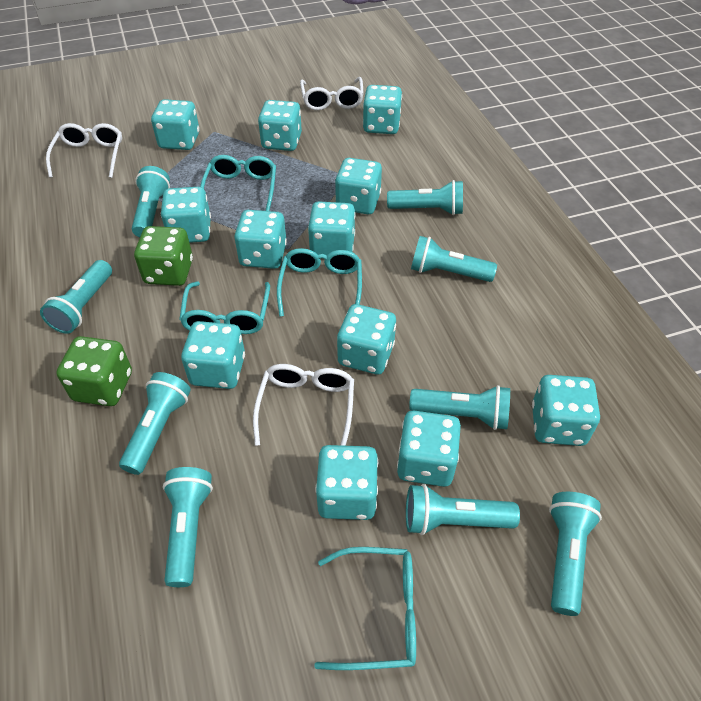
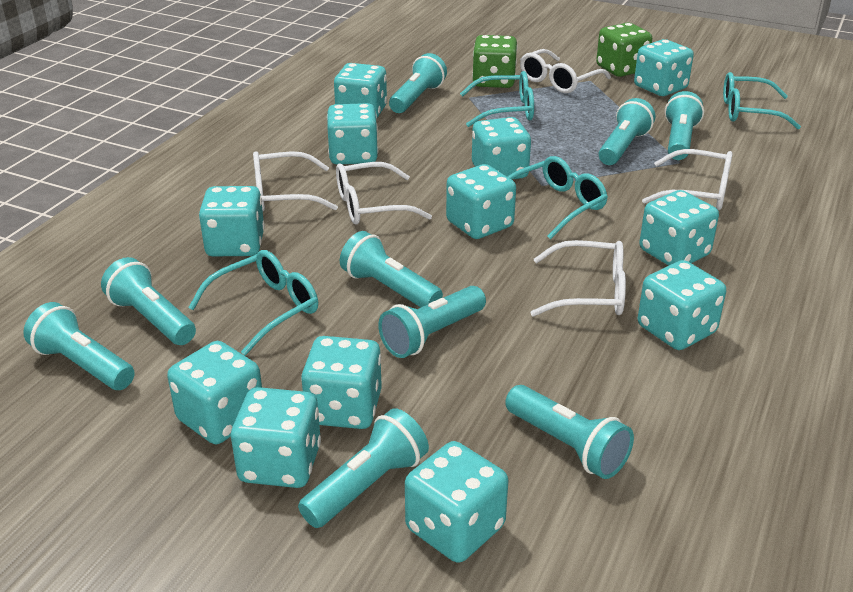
white glasses: 3 -> 5

